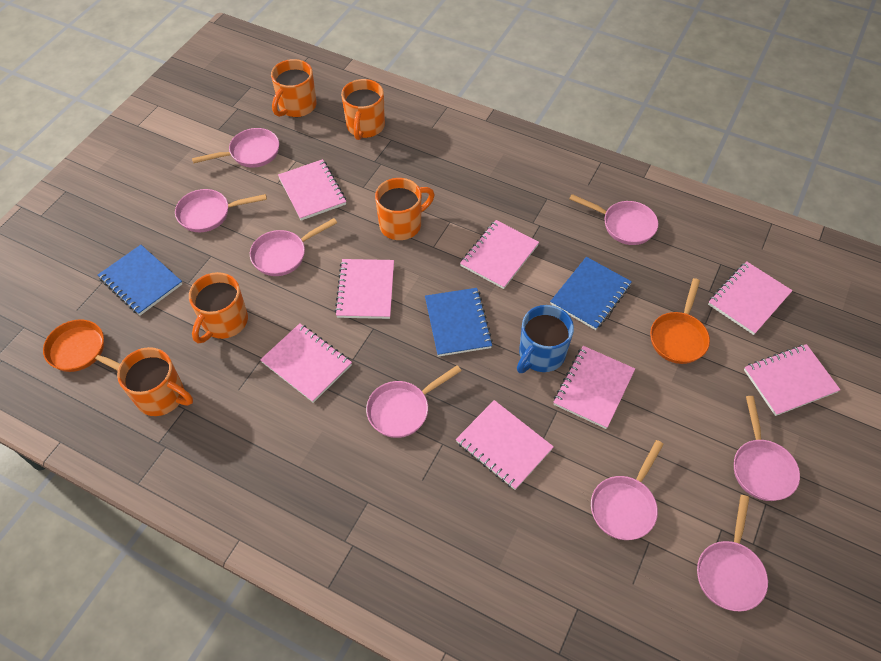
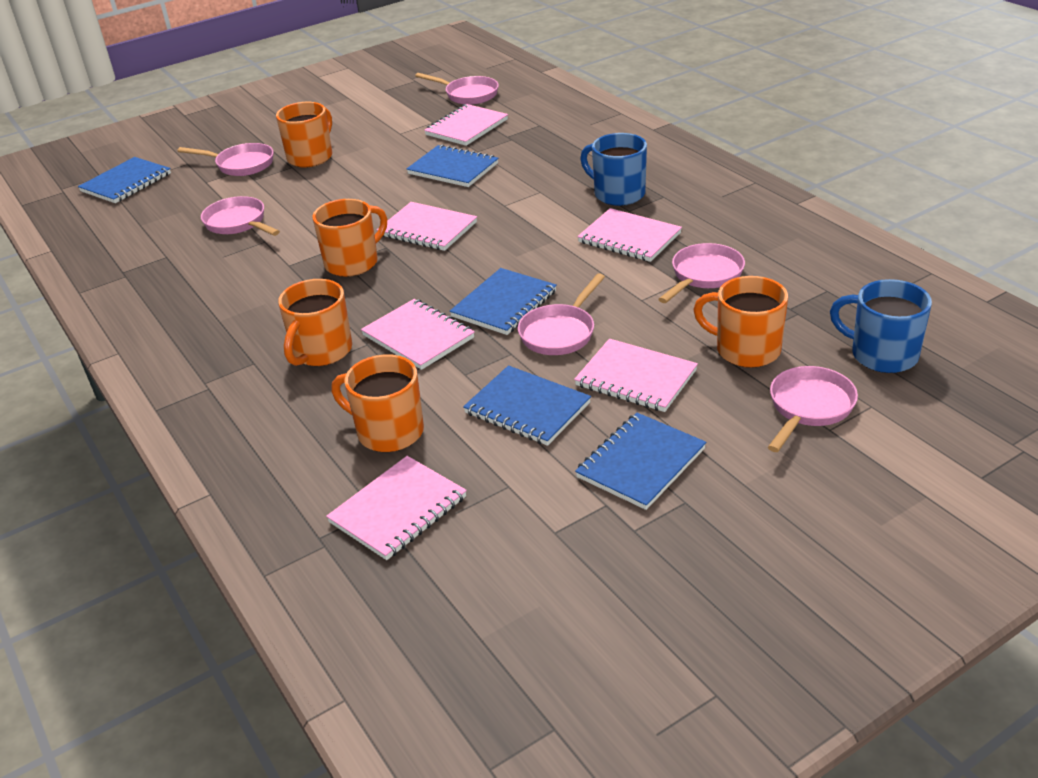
blue mug: 1 -> 2
blue notebook: 3 -> 5
orange pan: 2 -> 0
pink notebook: 8 -> 6
pink pan: 8 -> 6

